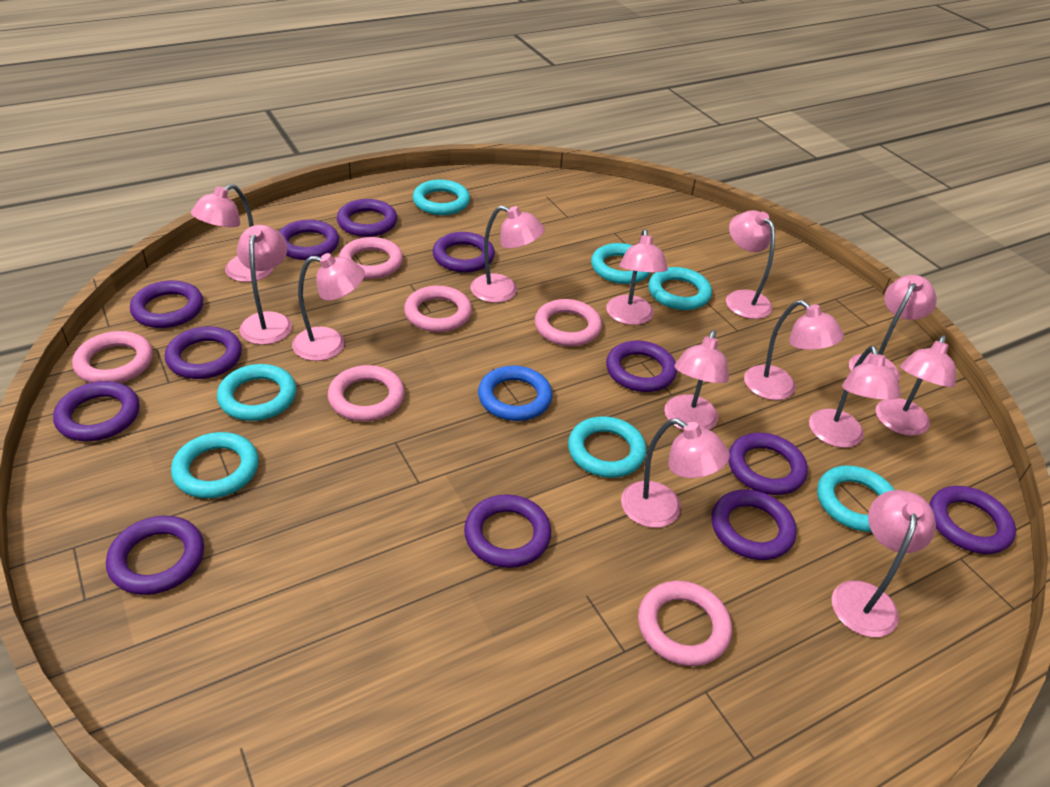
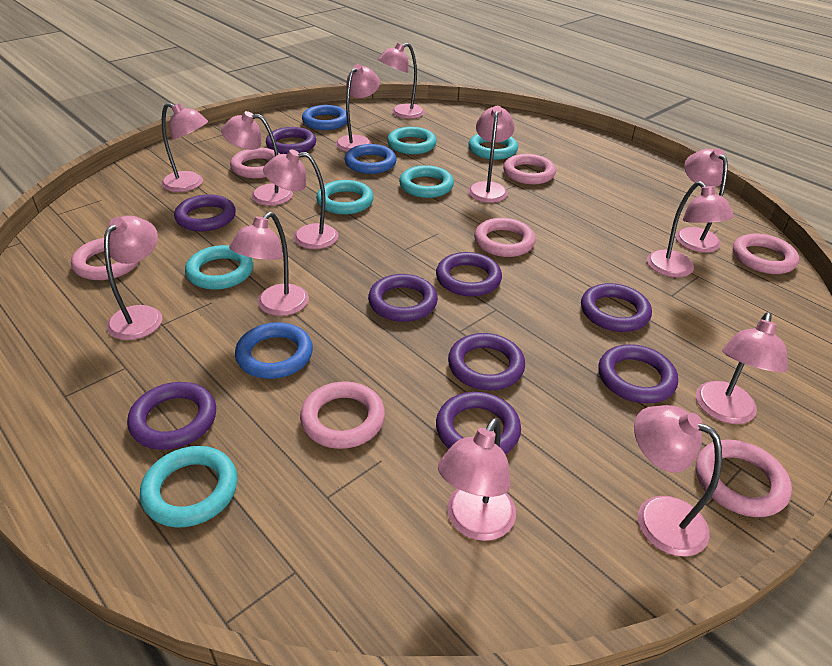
blue ring: 1 -> 3
pink ring: 6 -> 7
purple ring: 12 -> 9
turquoise ring: 7 -> 6

